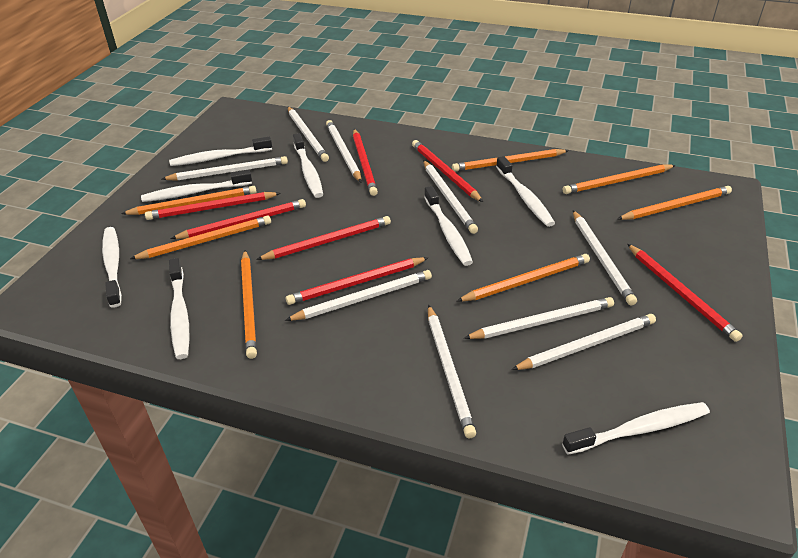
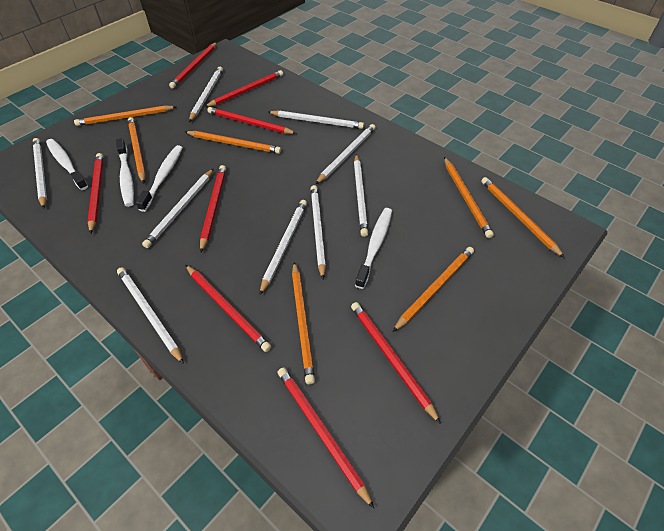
red pencil: 7 -> 8
white toothbrush: 8 -> 4

